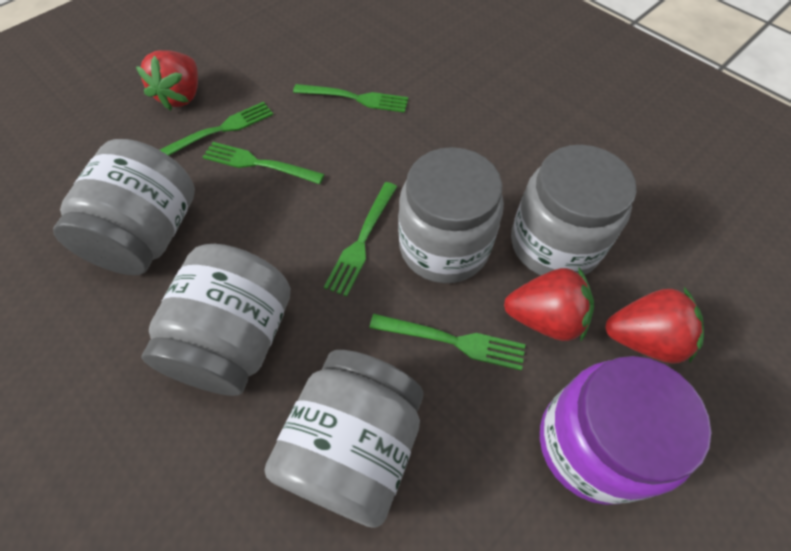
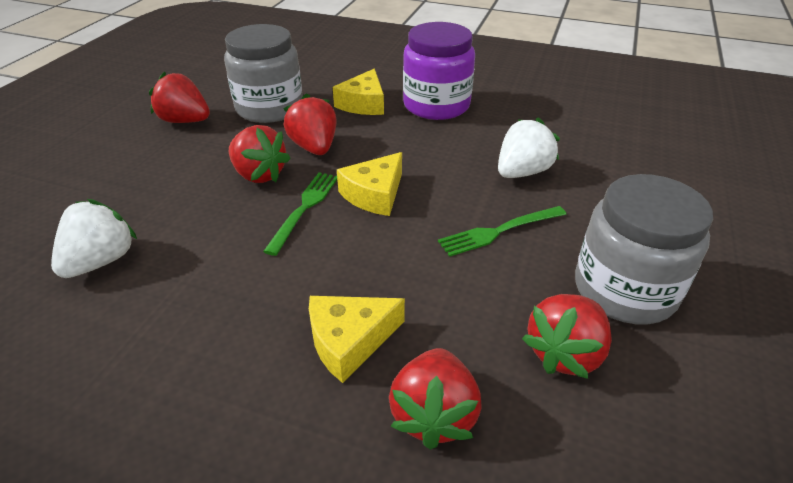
green fork: 5 -> 2
grey jar: 5 -> 2
red strawberry: 3 -> 5
white strawberry: 0 -> 2
yellow cheese: 0 -> 3

